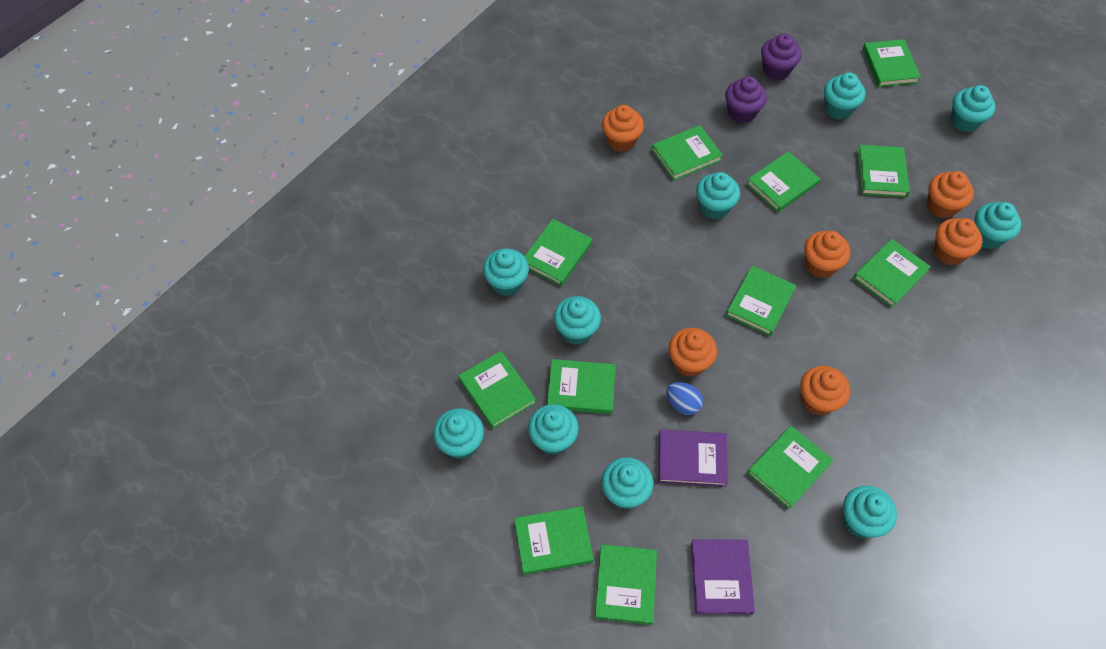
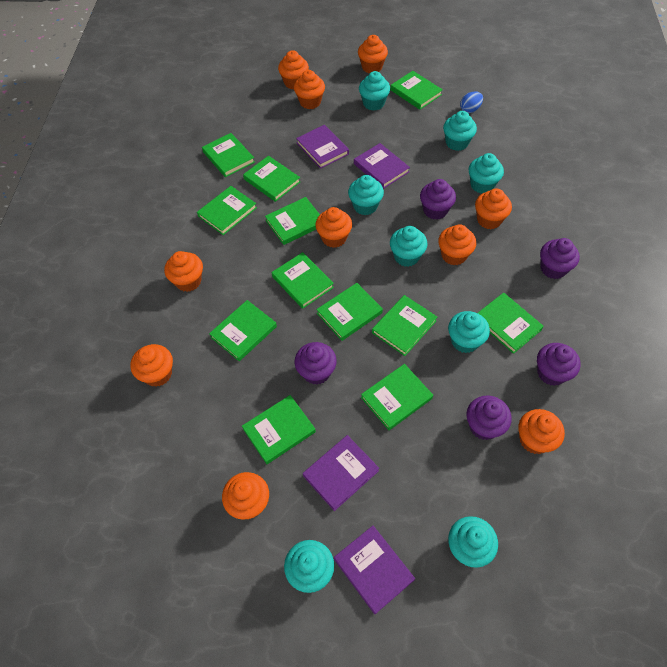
orange cupcake: 6 -> 10
purple book: 2 -> 4
purple cupcake: 2 -> 5
turquoise cupcake: 10 -> 8

